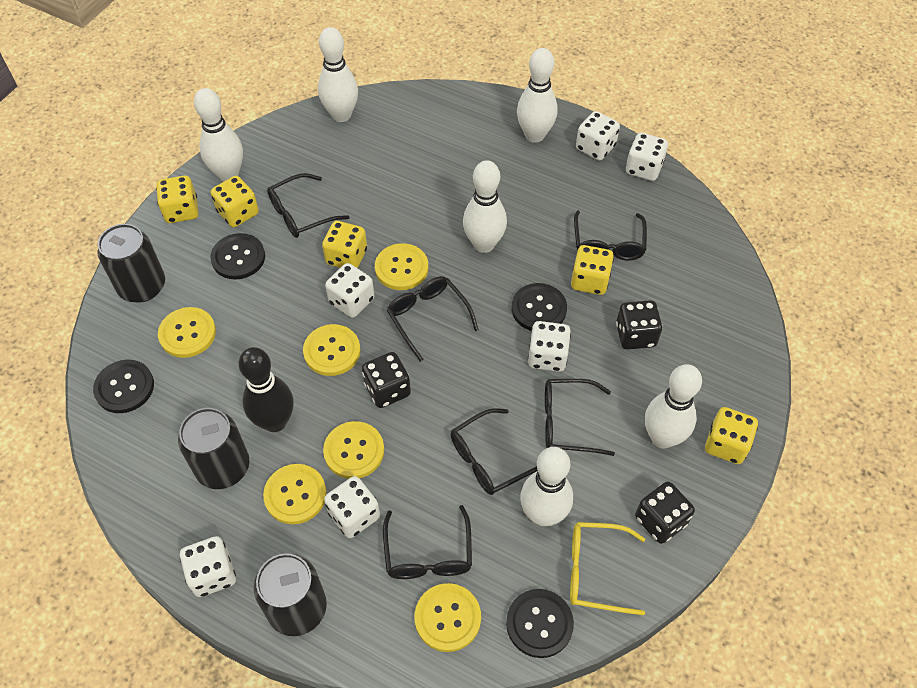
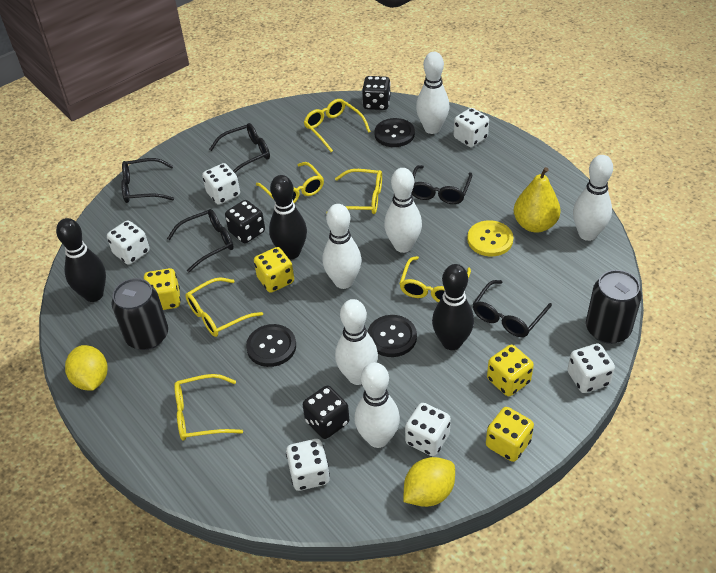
black bowling pin: 1 -> 3
black button: 4 -> 3
black can: 3 -> 2
black glasses: 6 -> 5
yellow button: 6 -> 1
yellow dice: 5 -> 4
yellow glasses: 1 -> 6
yellow lemon: 0 -> 2
yellow pear: 0 -> 1

